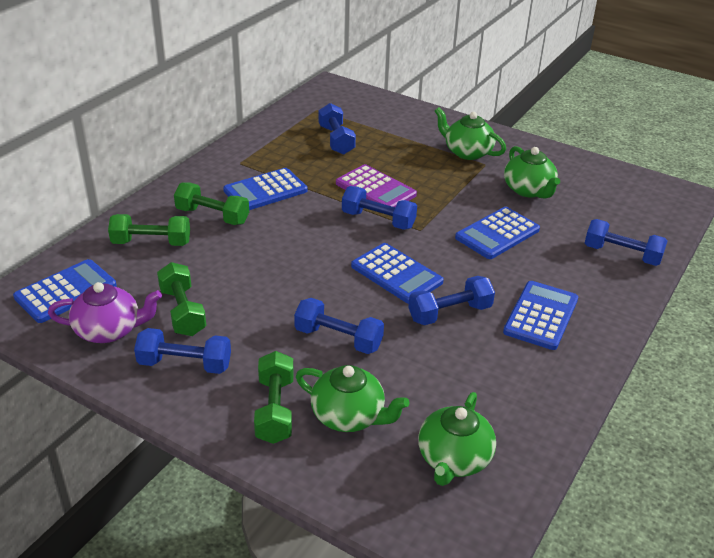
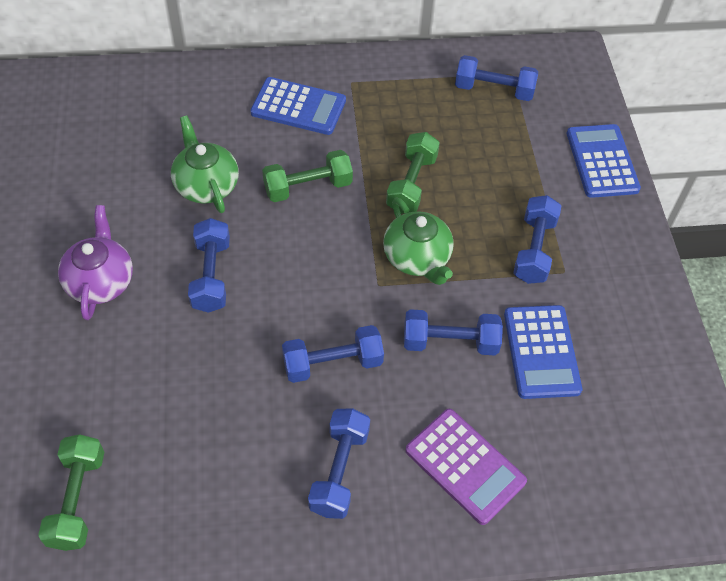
blue calculator: 5 -> 3
green dumbbell: 4 -> 3
green teapot: 4 -> 2

